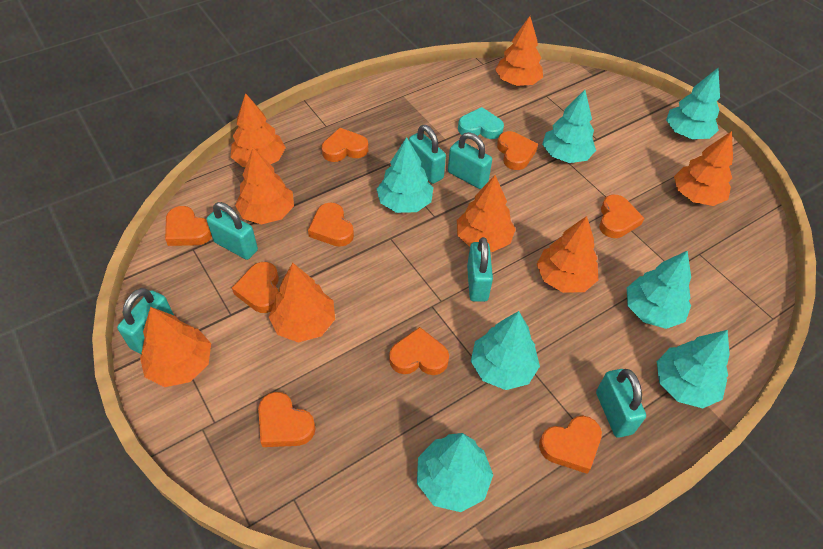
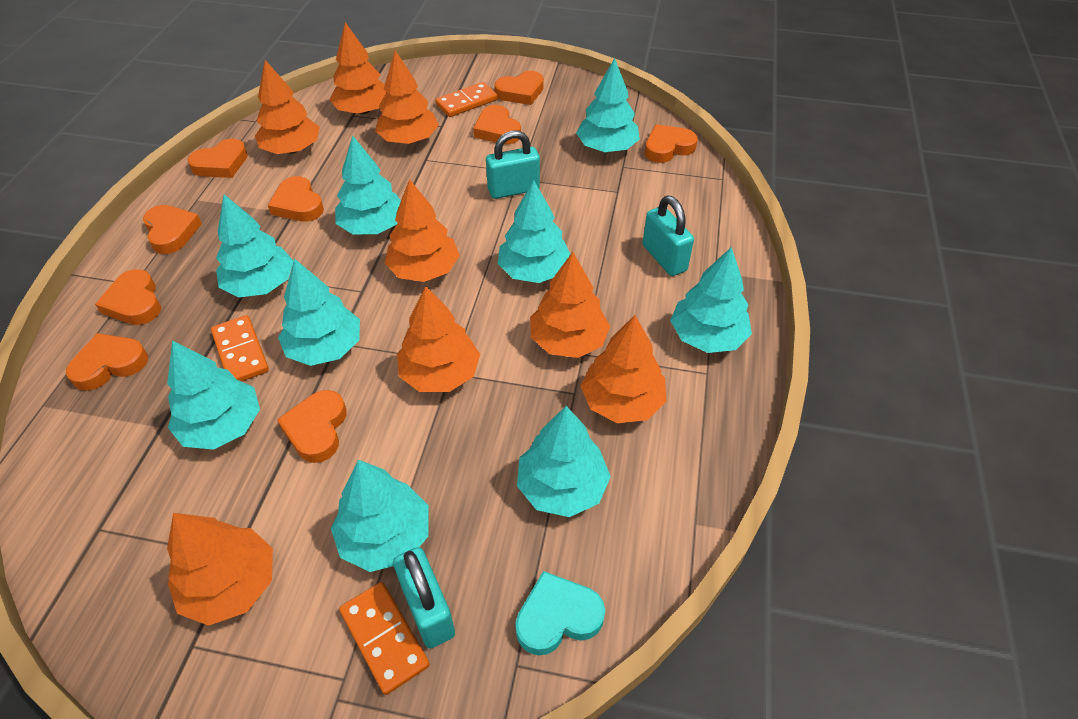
orange domino: 0 -> 3
turquoise padlock: 6 -> 3
turquoise tree: 7 -> 9

